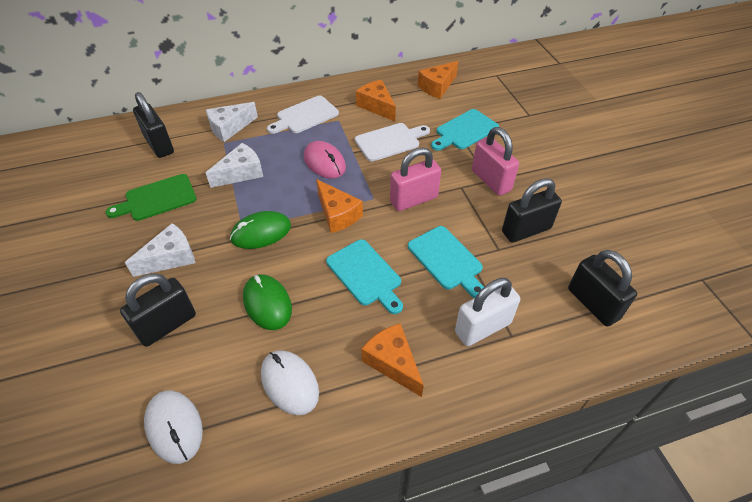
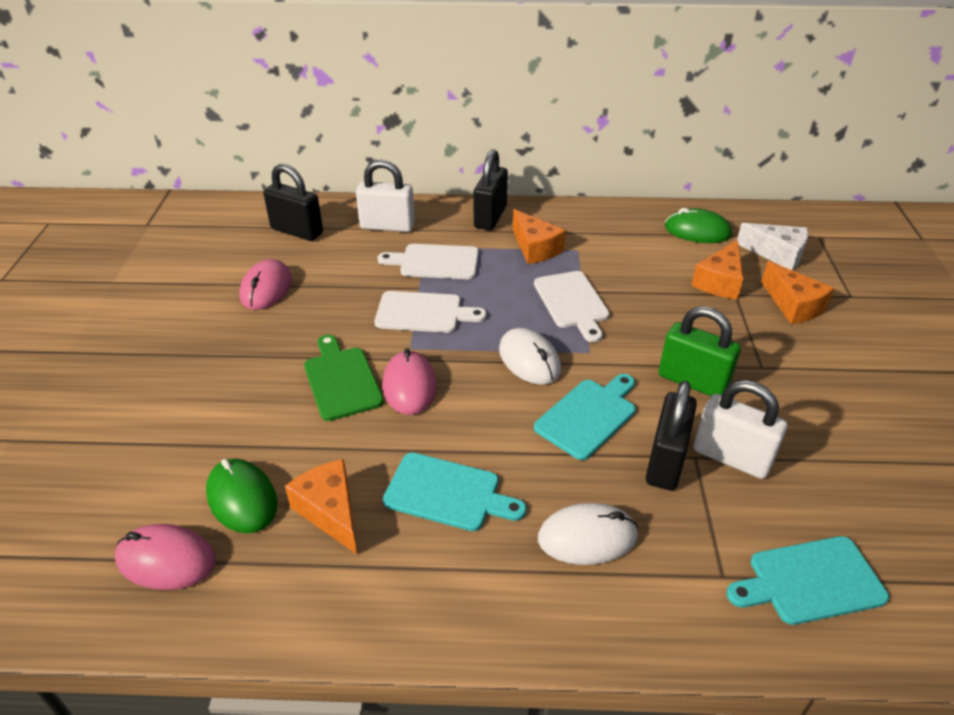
black padlock: 4 -> 3
green padlock: 0 -> 1
pink mouse: 1 -> 3
pink padlock: 2 -> 0
white cheese: 3 -> 1
white cutting board: 2 -> 3
white padlock: 1 -> 2

